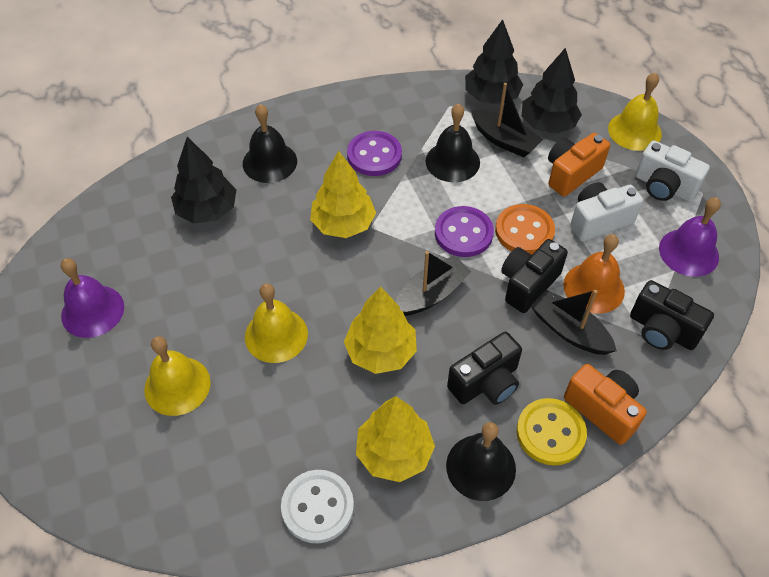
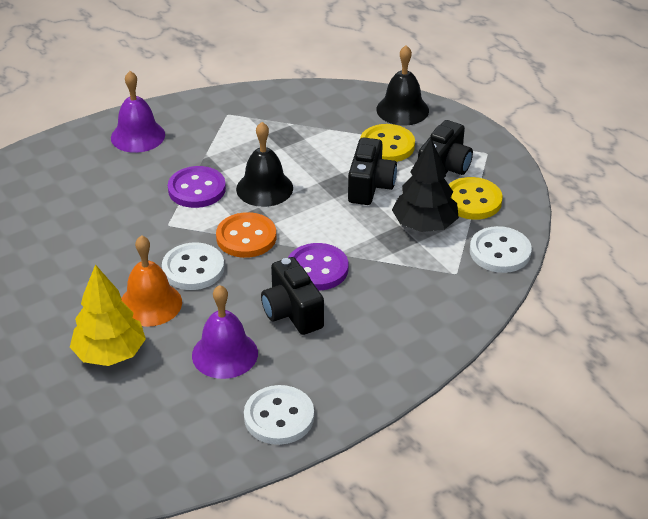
black bell: 3 -> 2
black boat: 3 -> 0
black tree: 3 -> 1
orange camera: 2 -> 0
white button: 1 -> 3
white camera: 2 -> 0
yellow bell: 3 -> 0
yellow button: 1 -> 2
yellow tree: 3 -> 1

